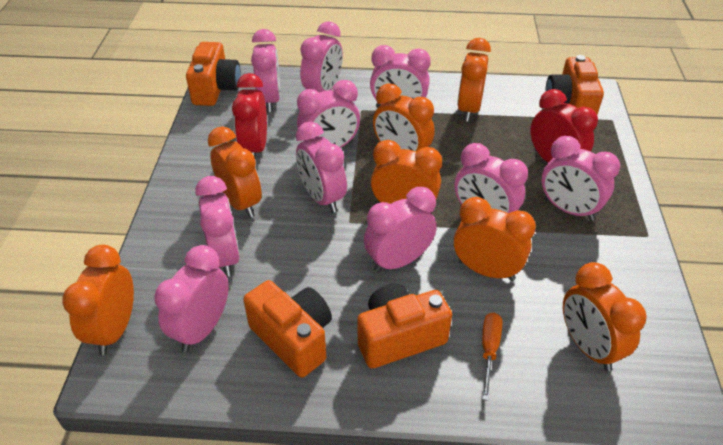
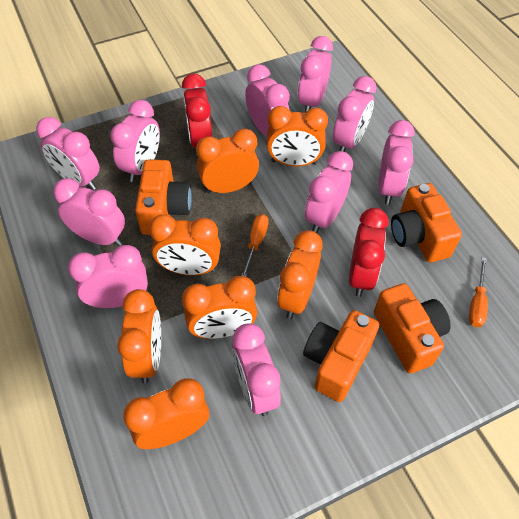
orange screwdriver: 1 -> 2

